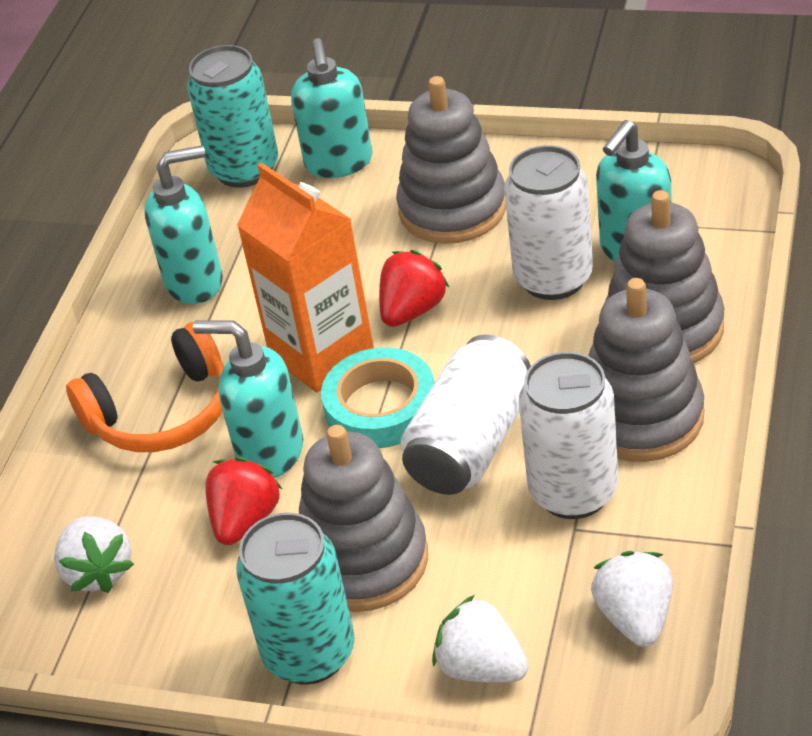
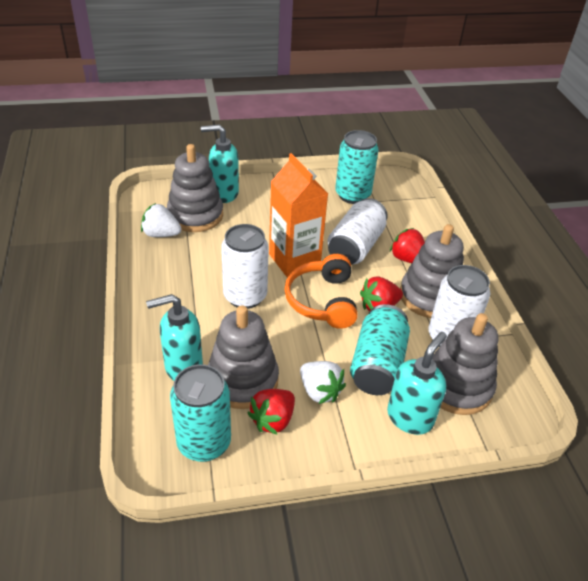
red strawberry: 2 -> 3
turquoise can: 2 -> 3
turquoise soap dispenser: 4 -> 3
turquoise tape: 1 -> 0
white strawberry: 3 -> 2

